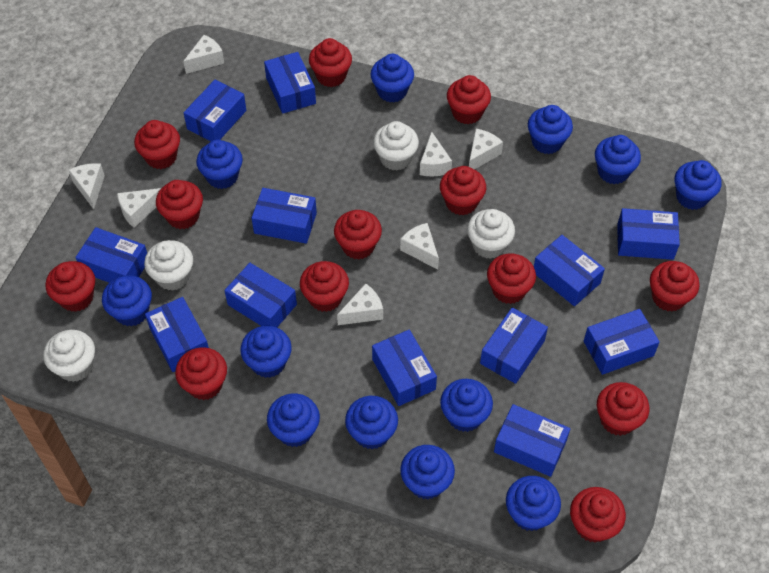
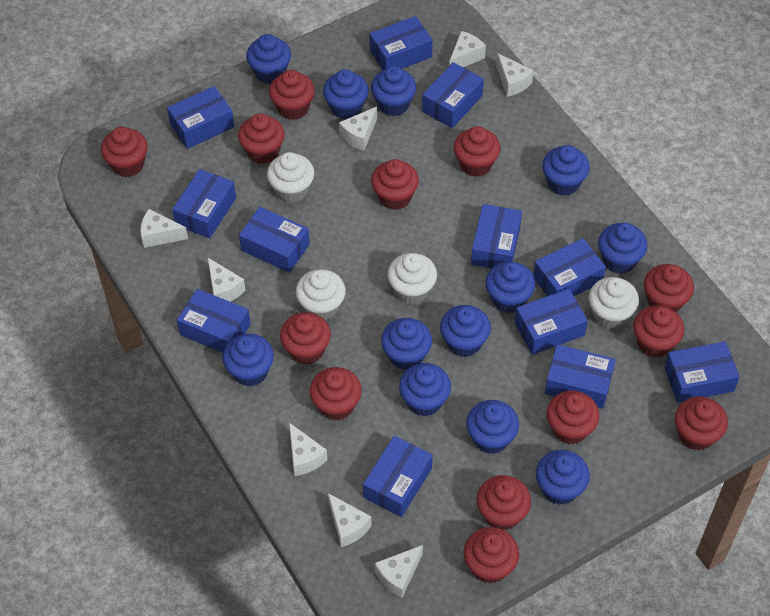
white cheese: 7 -> 8

